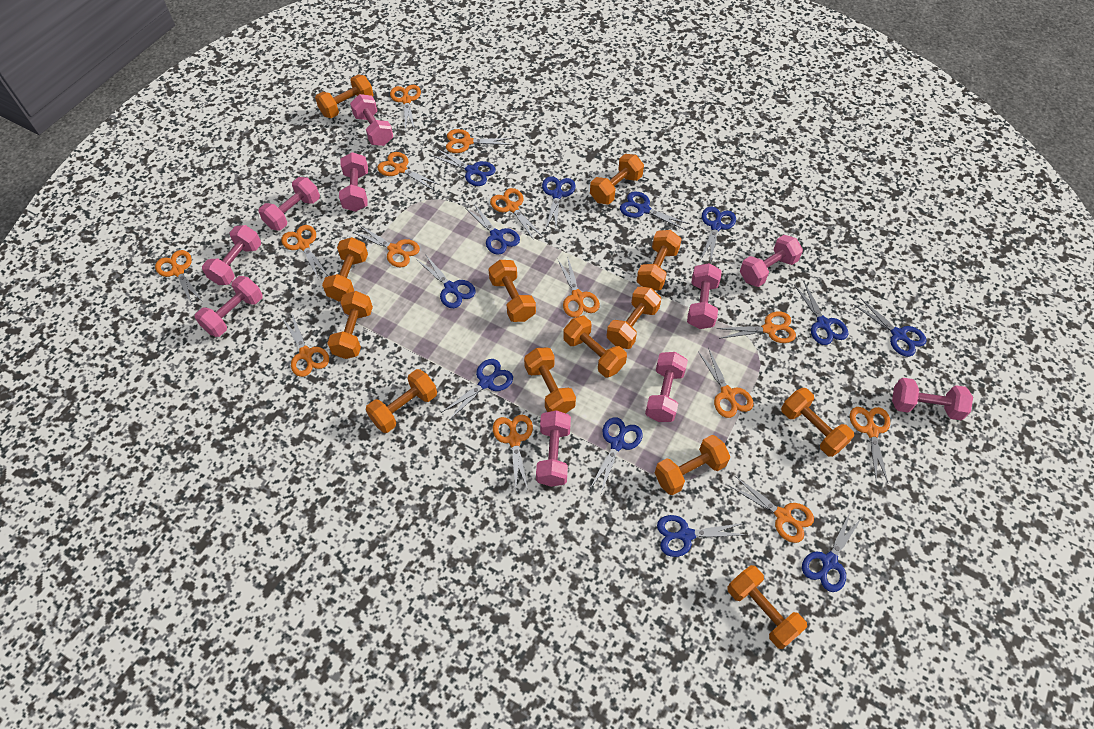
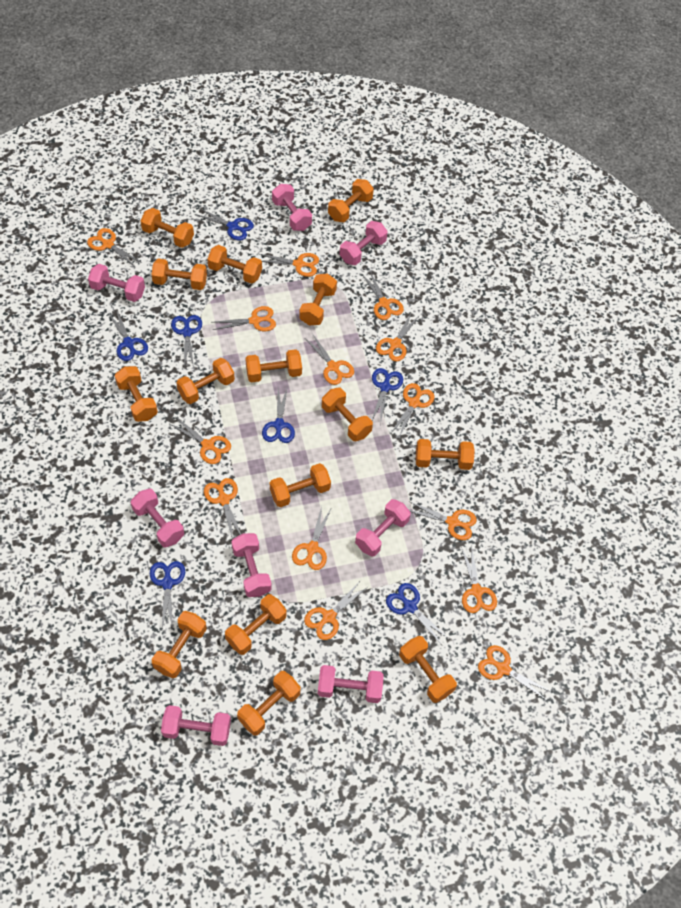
blue scissors: 12 -> 7
orange dumbbell: 13 -> 15
pink dumbbell: 10 -> 8

